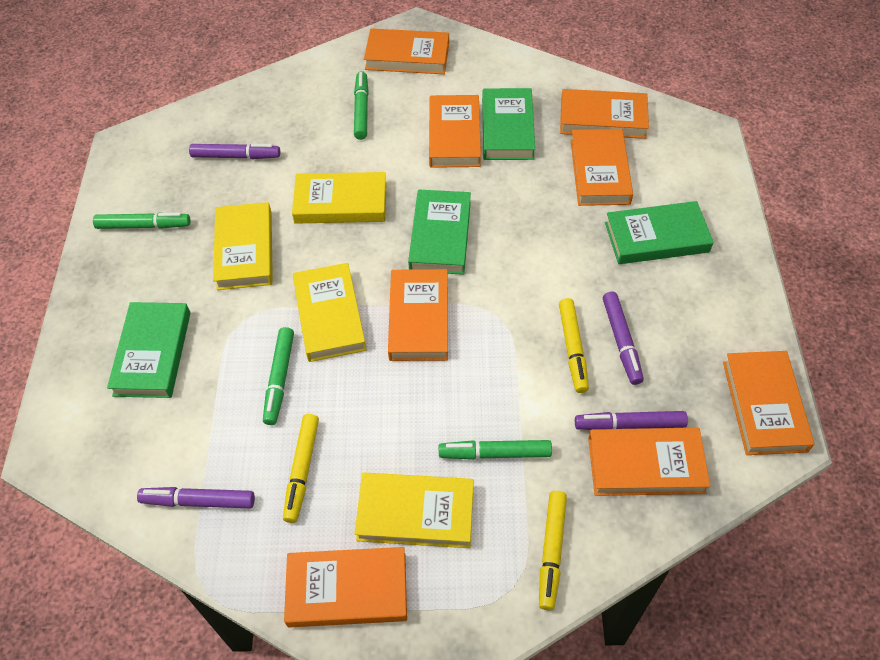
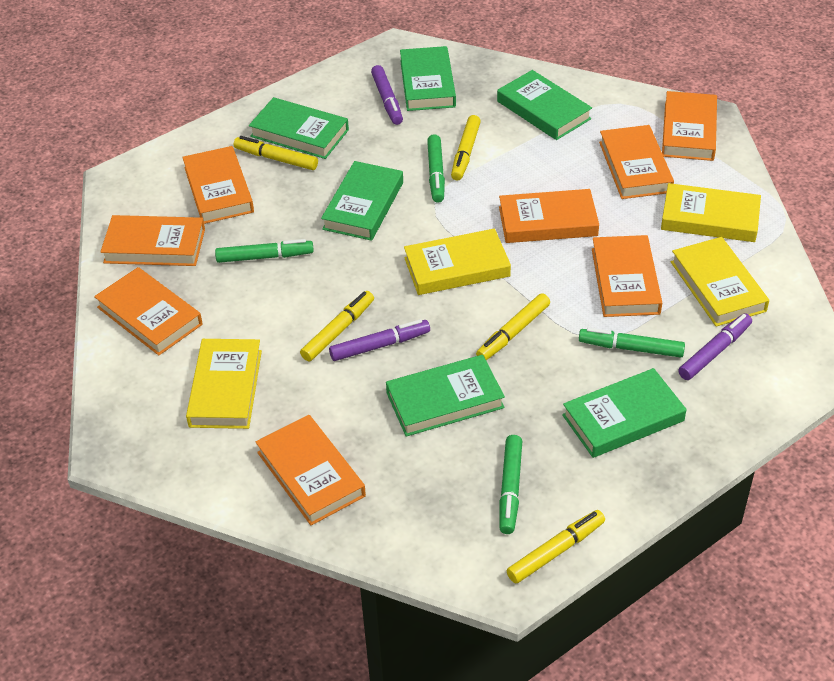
green book: 4 -> 6
purple marker: 4 -> 3
yellow marker: 3 -> 5

